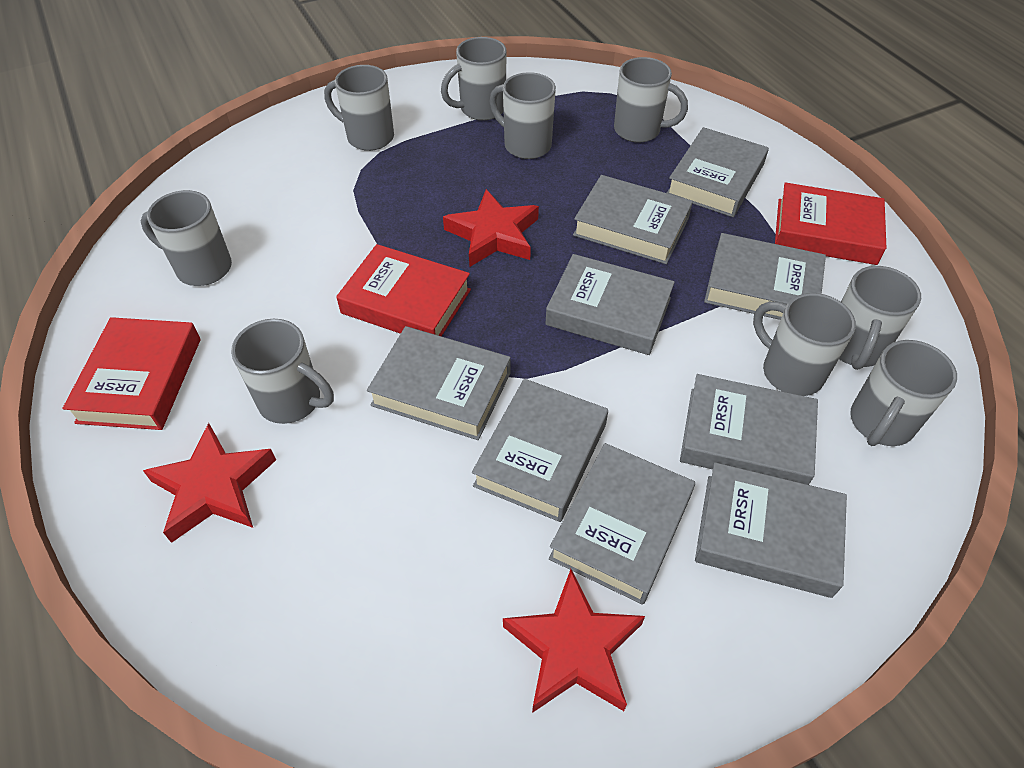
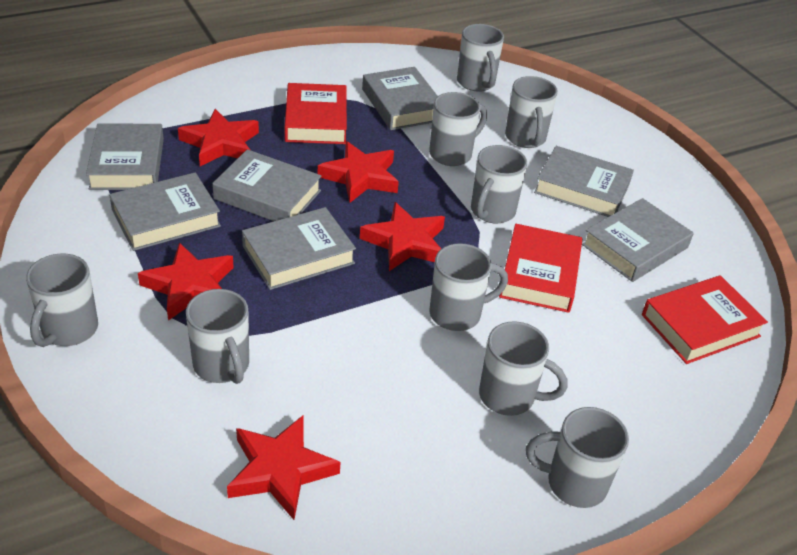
grey book: 9 -> 7
red star: 3 -> 5

